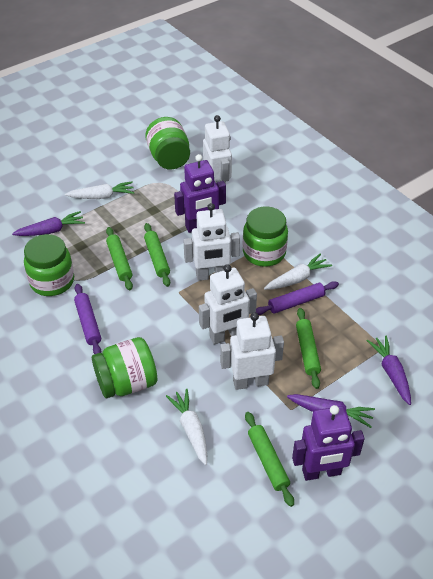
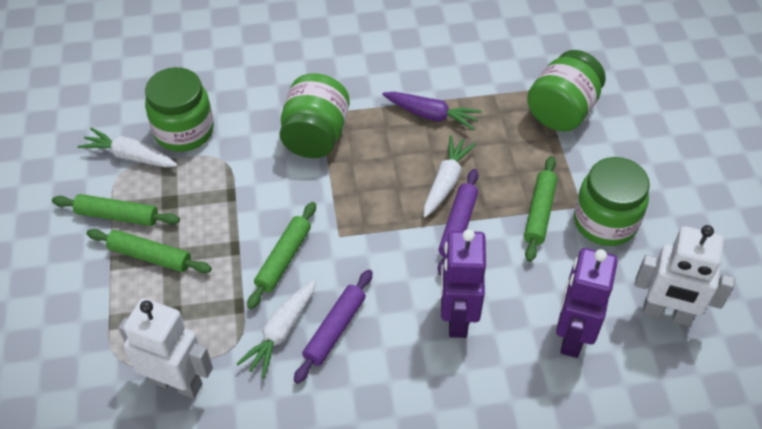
purple carrot: 3 -> 1
white robot: 4 -> 2

